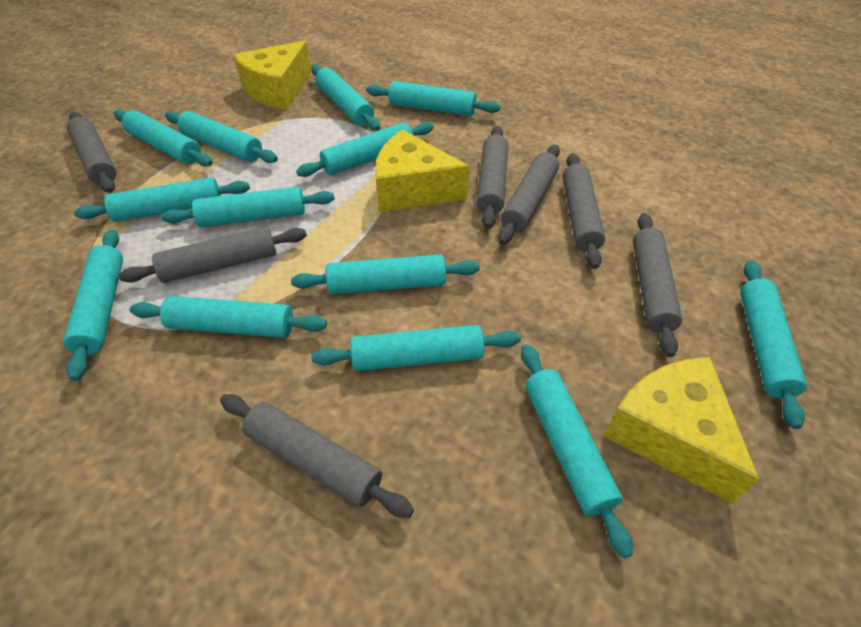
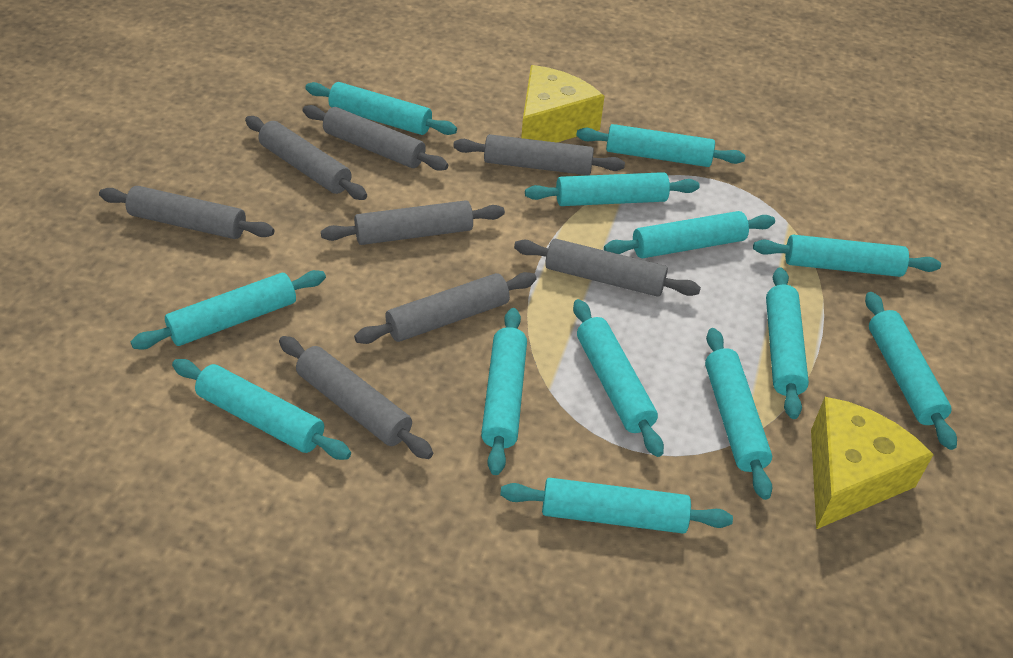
grey rolling pin: 7 -> 8
yellow cheese: 3 -> 2

